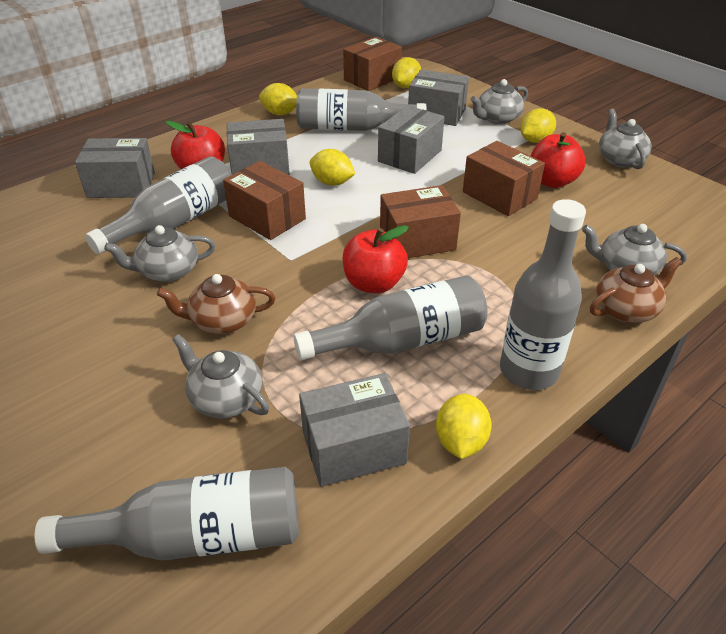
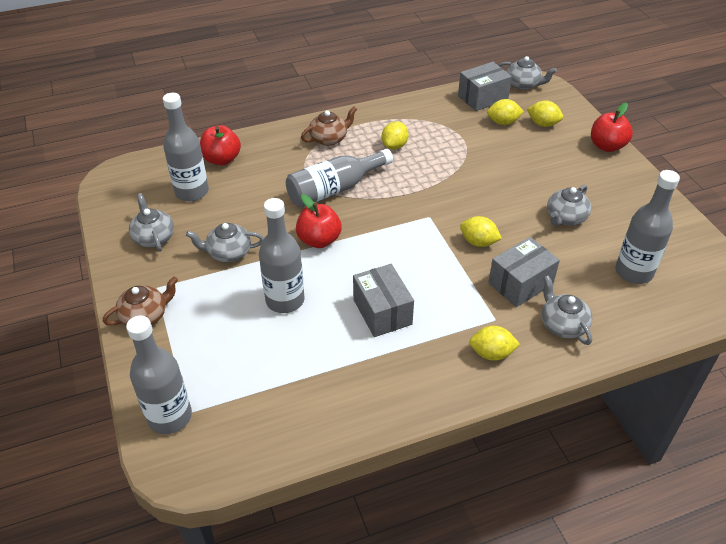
brown box: 4 -> 0
grey box: 5 -> 3

